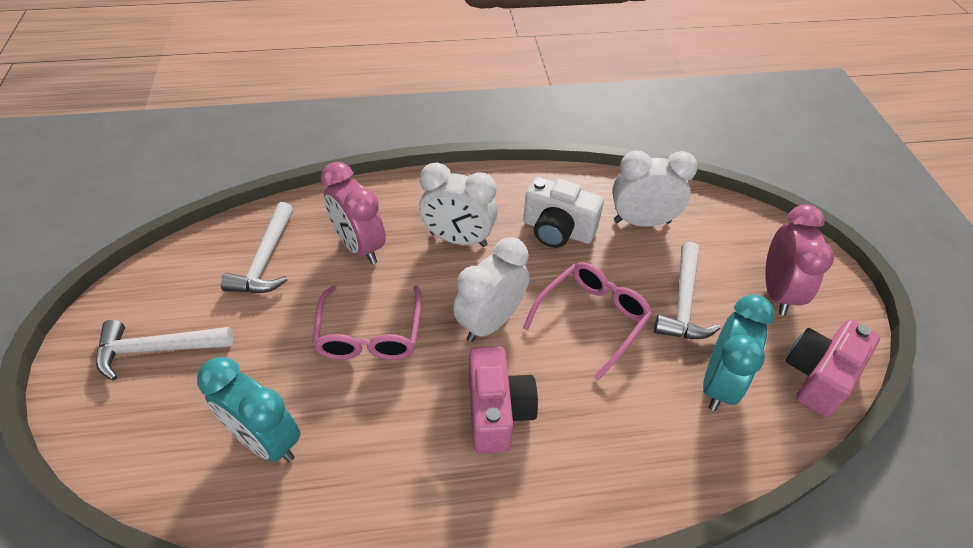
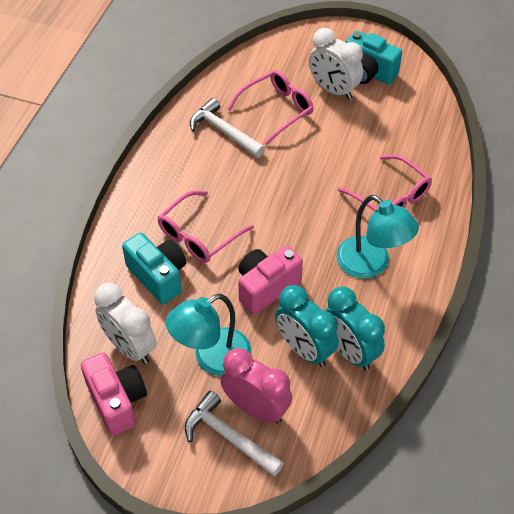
pink clock: 2 -> 1
pink glasses: 2 -> 3
turquoise camera: 0 -> 2
turquoise lamp: 0 -> 2
white camera: 1 -> 0
white clock: 3 -> 2
white hammer: 3 -> 2

